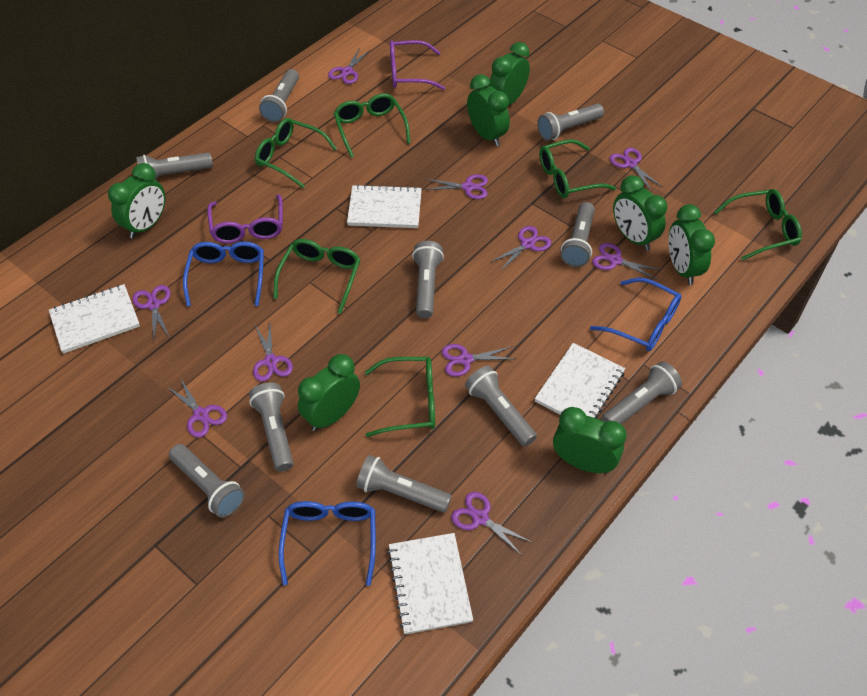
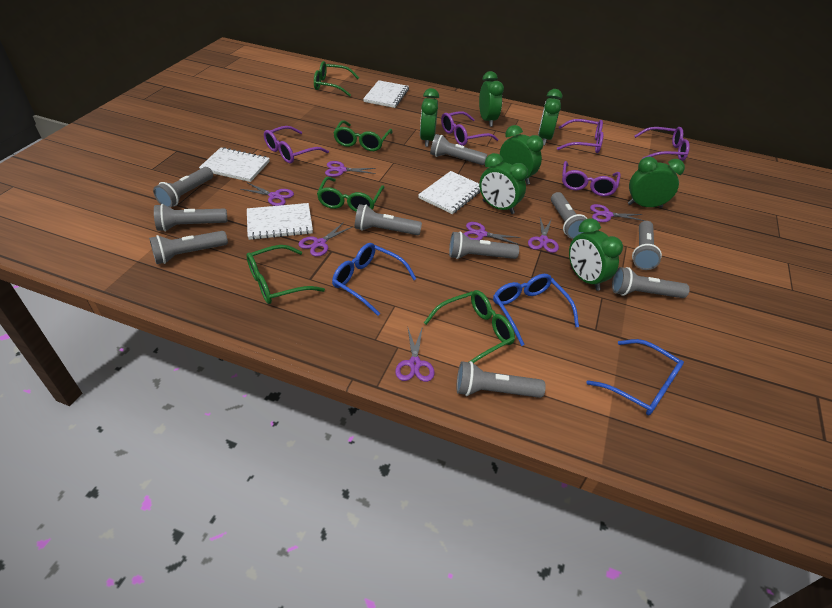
green glasses: 6 -> 5
purple glasses: 2 -> 5
purple scissors: 10 -> 7

